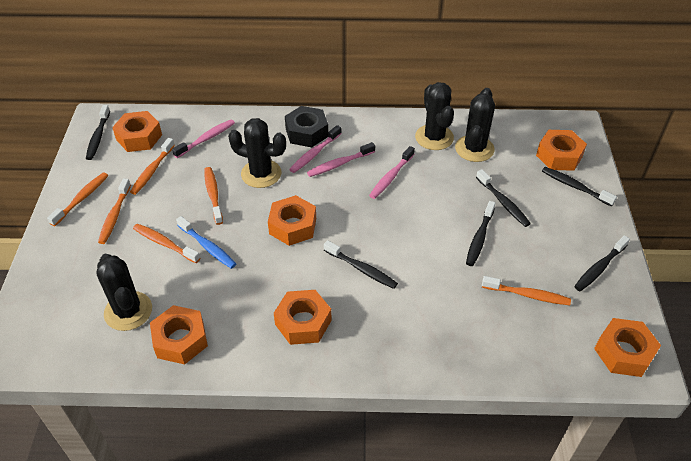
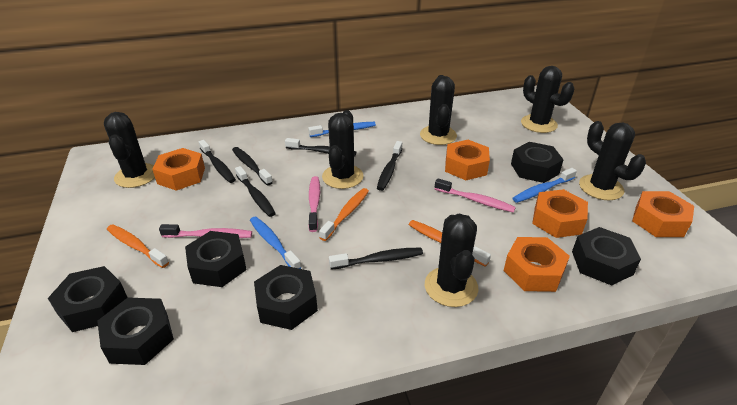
black cactus: 4 -> 6
black nut: 1 -> 6
blue toothbrush: 1 -> 3
orange nut: 6 -> 5
orange toothbrush: 6 -> 3
pink toothbrush: 4 -> 3

